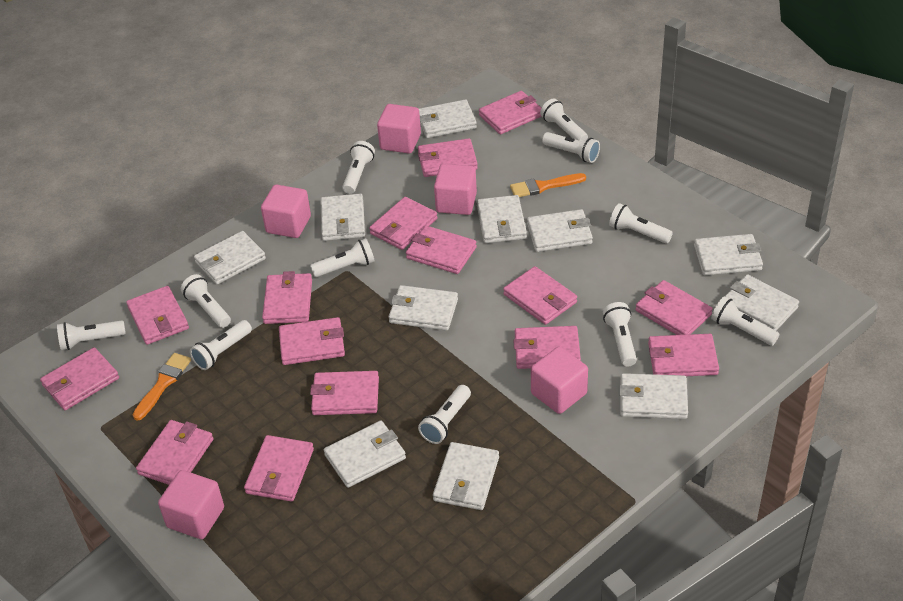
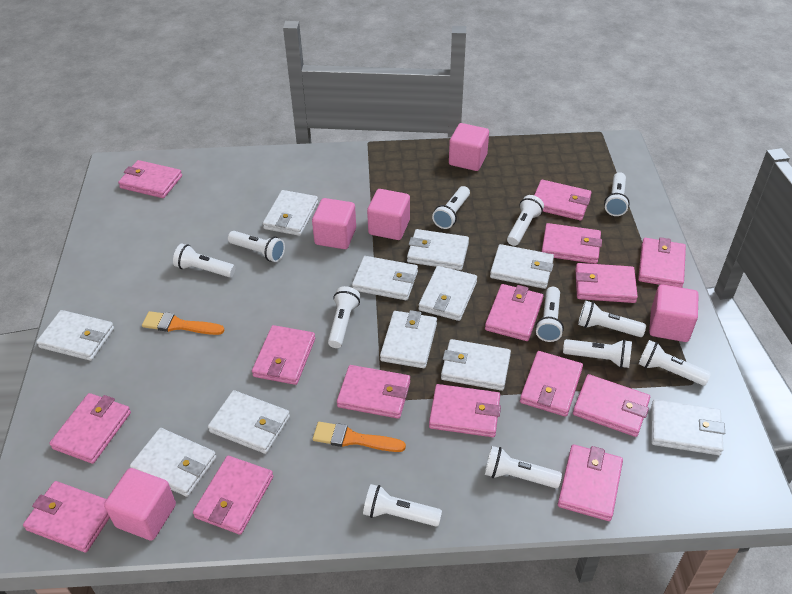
white flashlight: 11 -> 12

